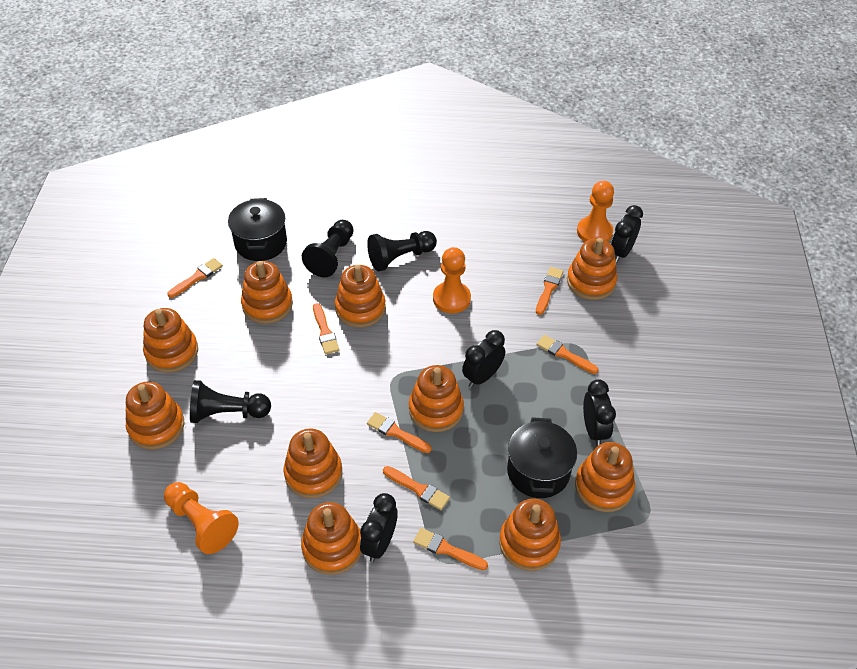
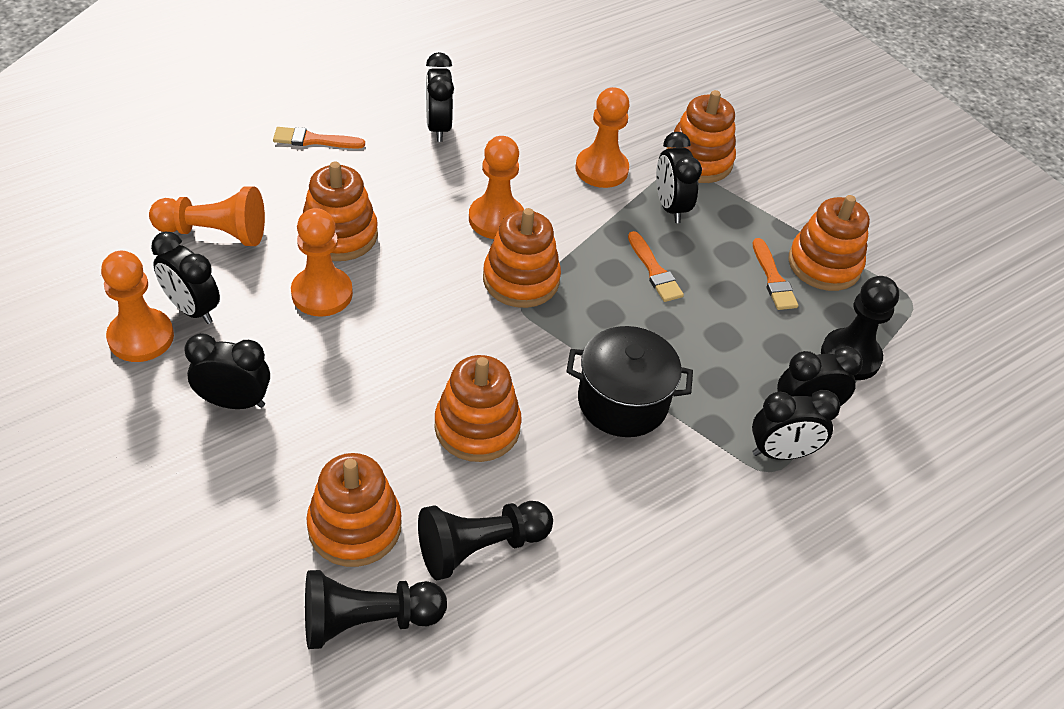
black clock: 4 -> 6
black pot: 2 -> 1
orange brush: 7 -> 3
orange pawn: 3 -> 5
orange stacking toy: 10 -> 6

